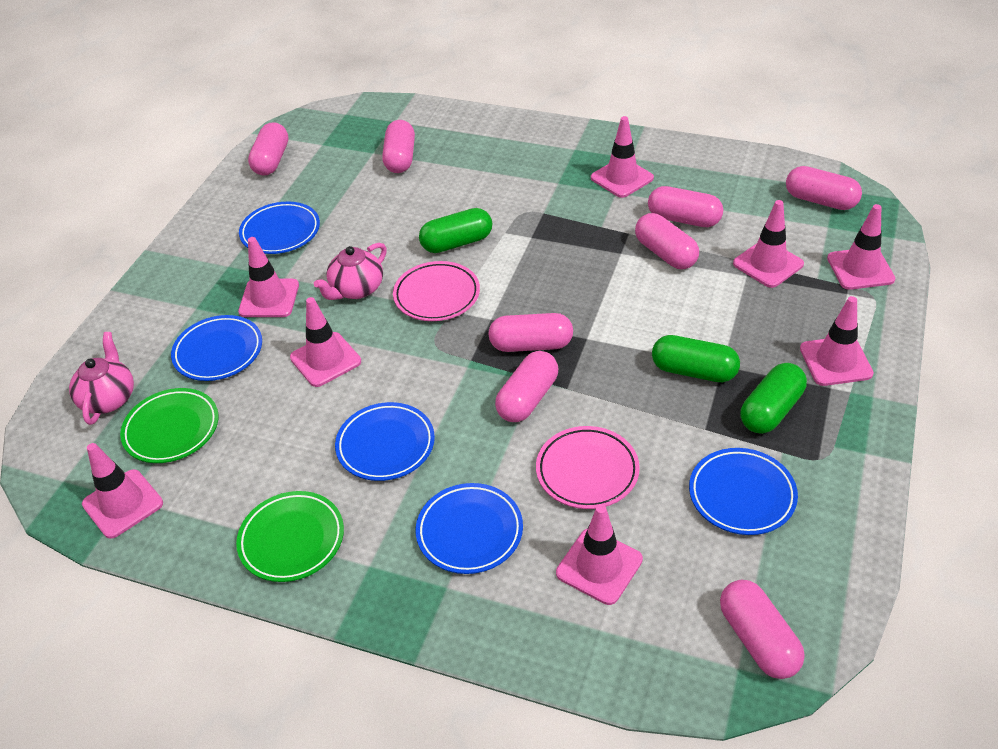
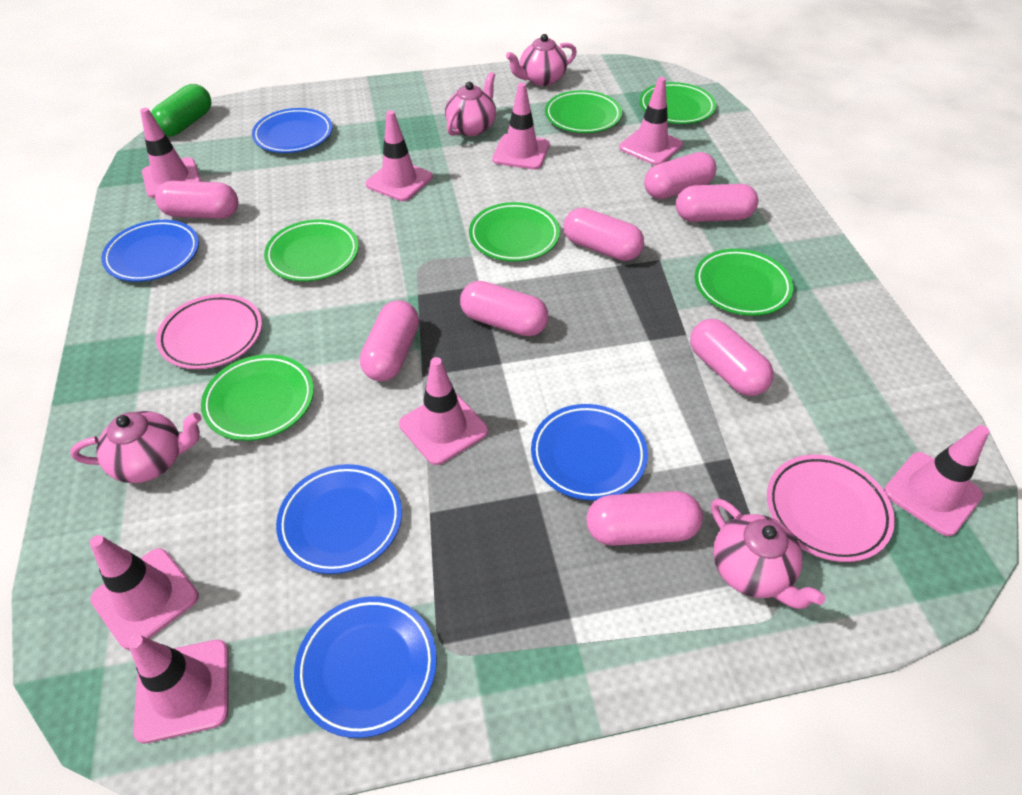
green capsule: 3 -> 1
green plate: 2 -> 6
pink teapot: 2 -> 4

